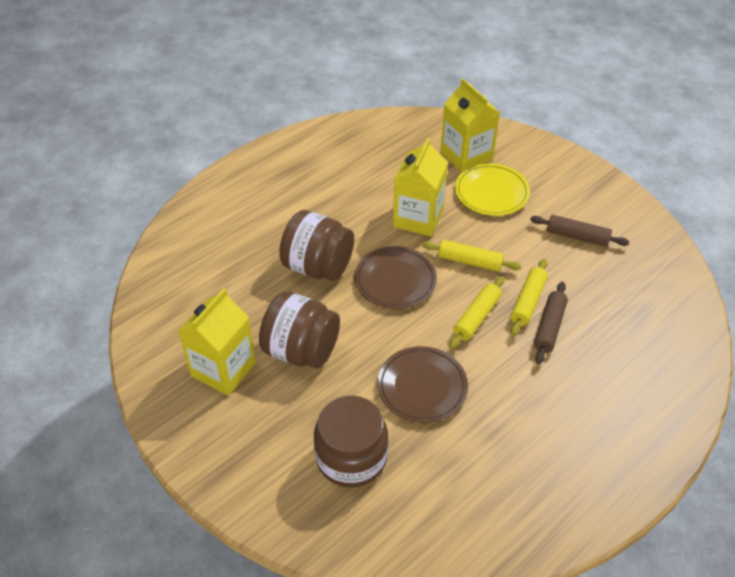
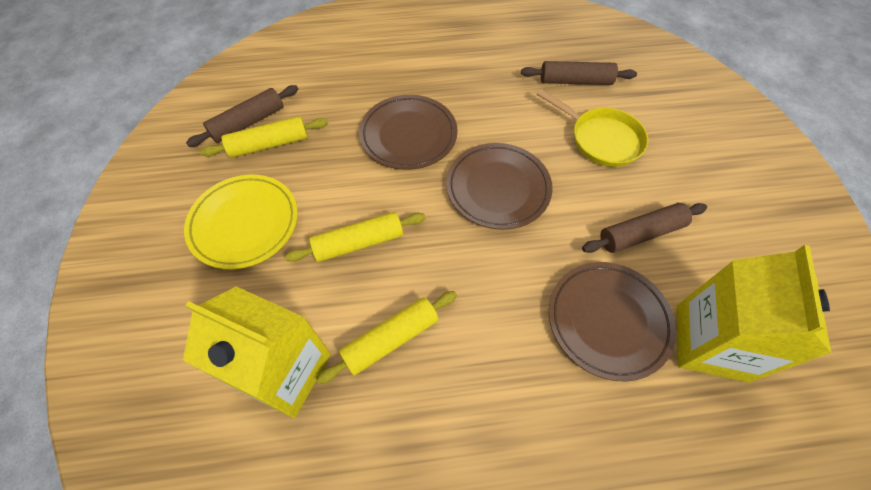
brown jar: 3 -> 0
brown plate: 2 -> 3
brown rolling pin: 2 -> 3
yellow carton: 3 -> 2
yellow pan: 0 -> 1

